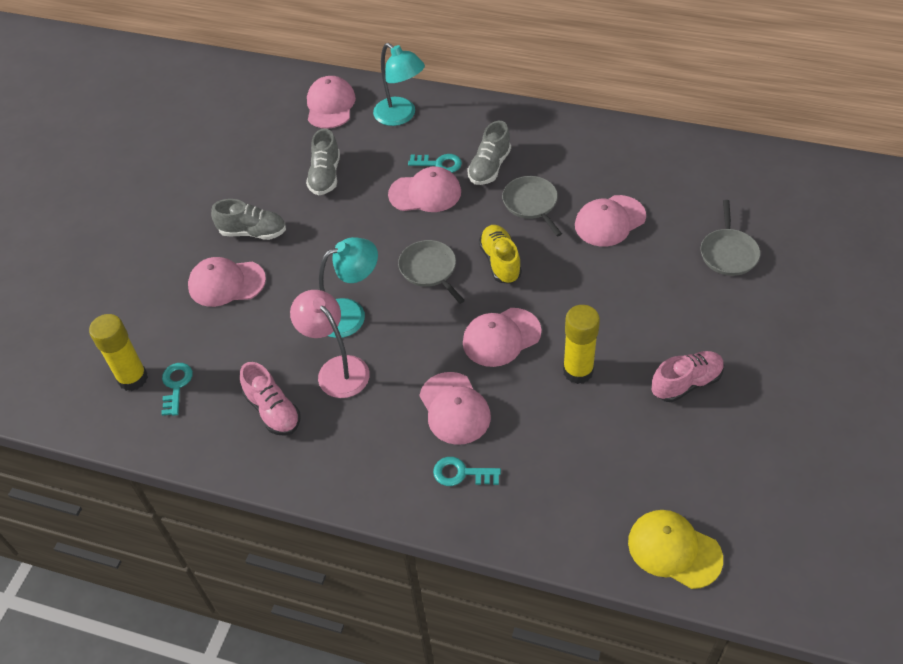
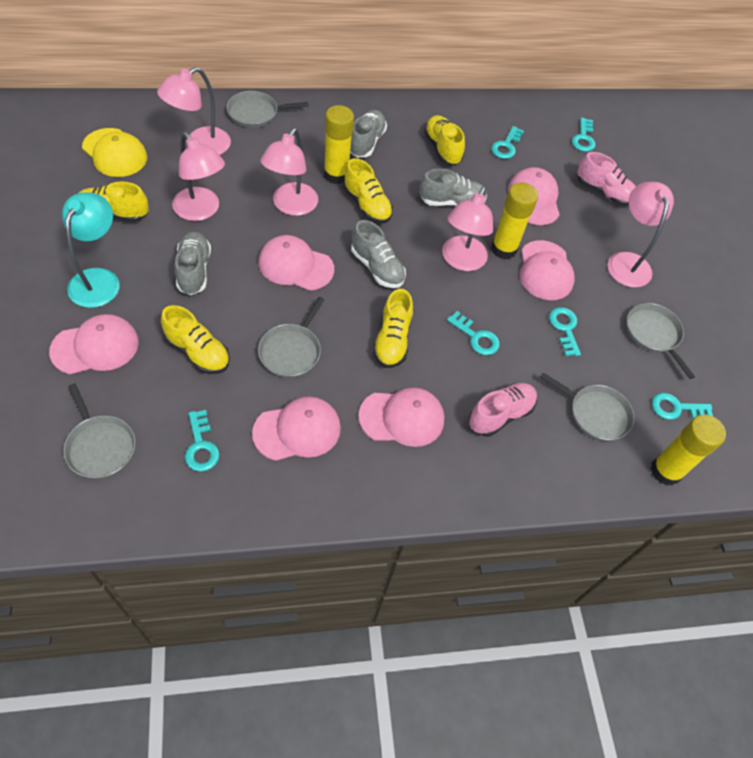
grey pan: 3 -> 5
grey shoe: 3 -> 4
pink lamp: 1 -> 5
turquoise key: 3 -> 6
turquoise lamp: 2 -> 1
yellow glue stick: 2 -> 3
yellow shoe: 1 -> 5

